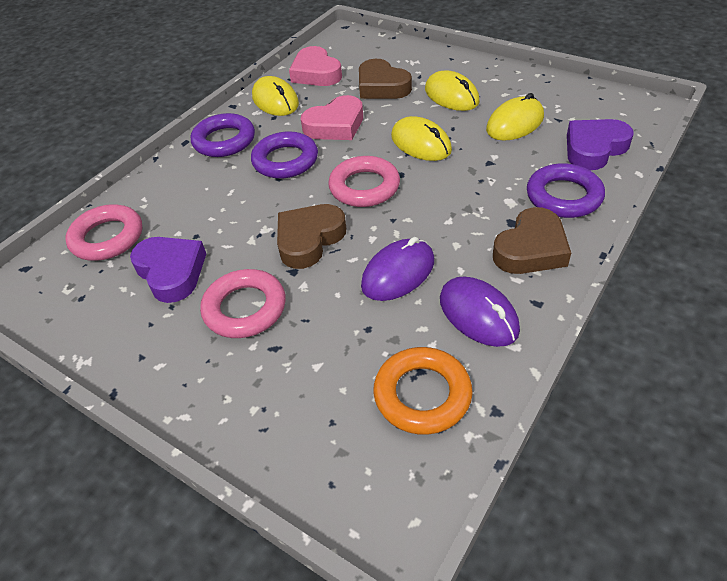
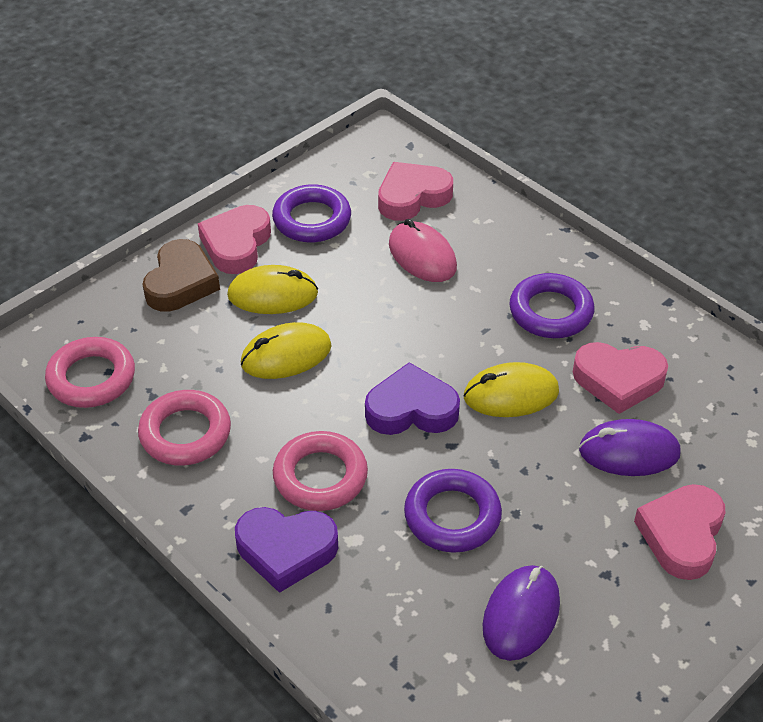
brown heart: 3 -> 1
orange ring: 1 -> 0
pink heart: 2 -> 4
pink mouse: 0 -> 1
yellow mouse: 4 -> 3

